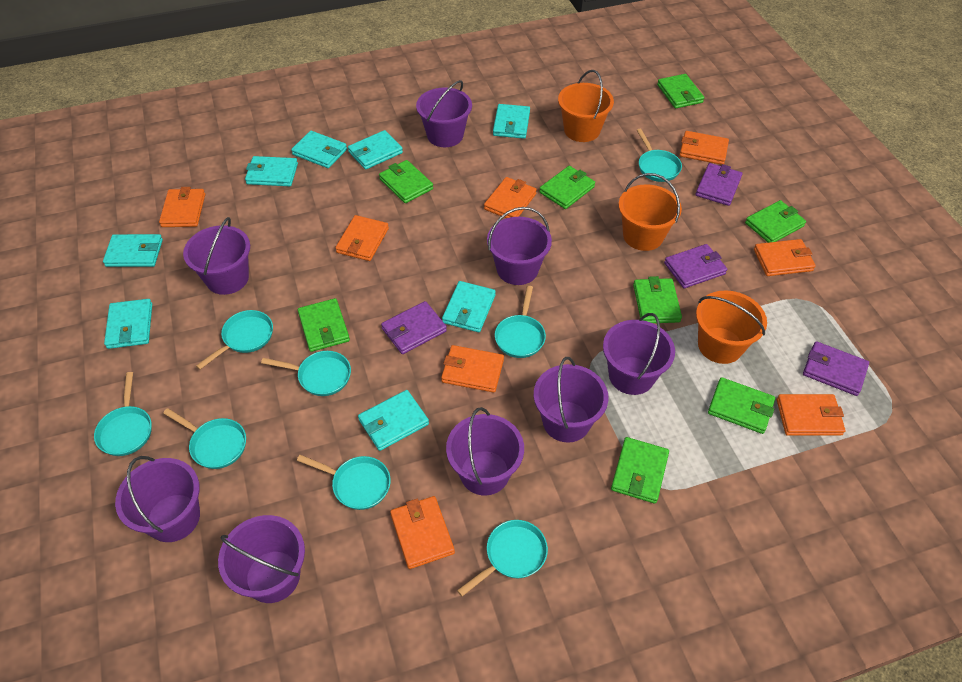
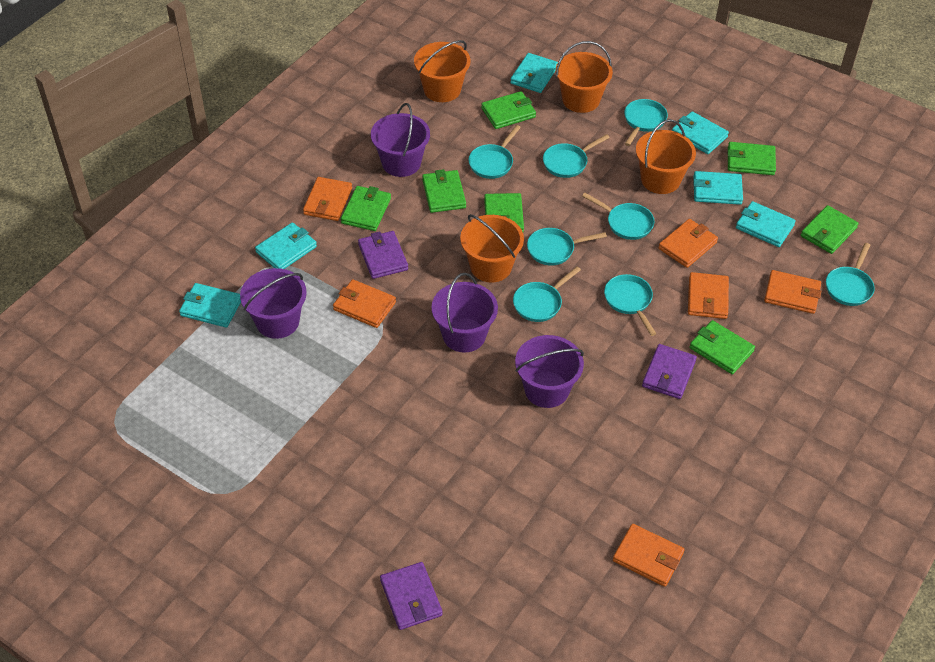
green wallet: 8 -> 7
orange bucket: 3 -> 4
orange wallet: 8 -> 6
purple bucket: 8 -> 4
purple wallet: 4 -> 3
turquoise wallet: 8 -> 6

